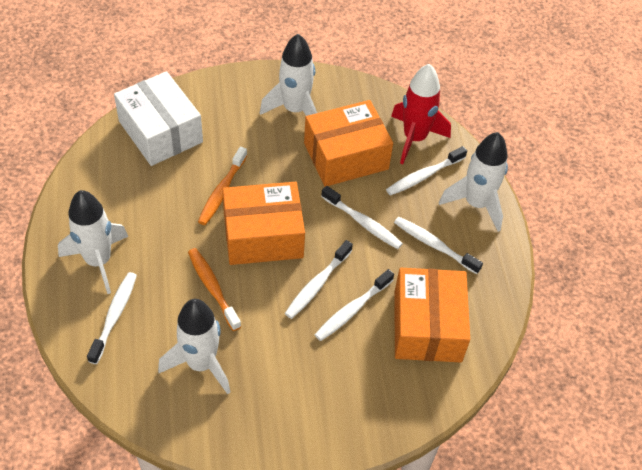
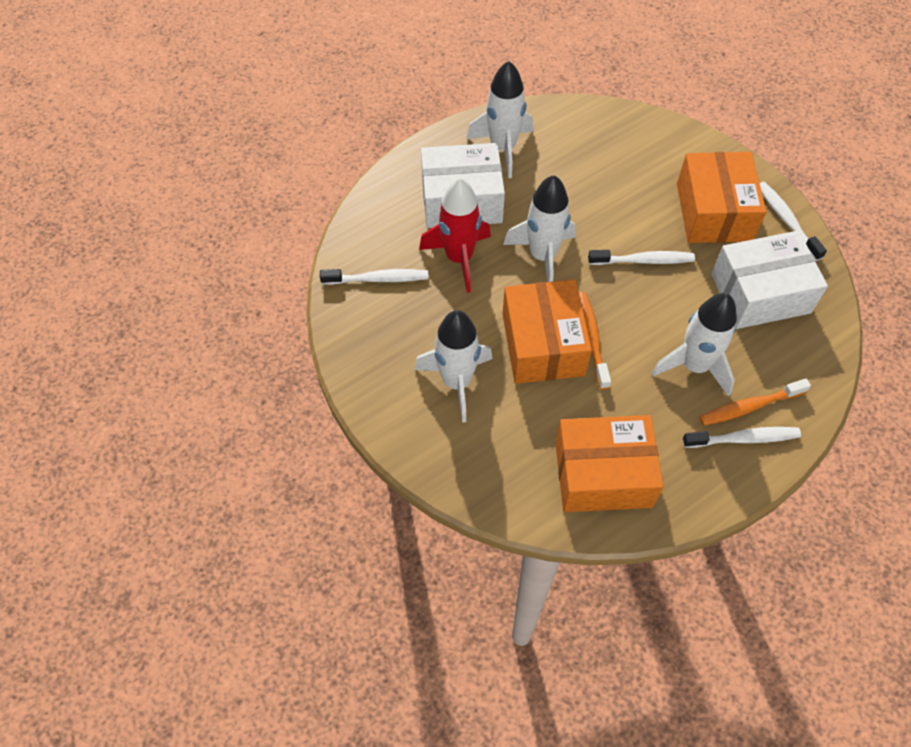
white box: 1 -> 2
white toothbrush: 6 -> 4

